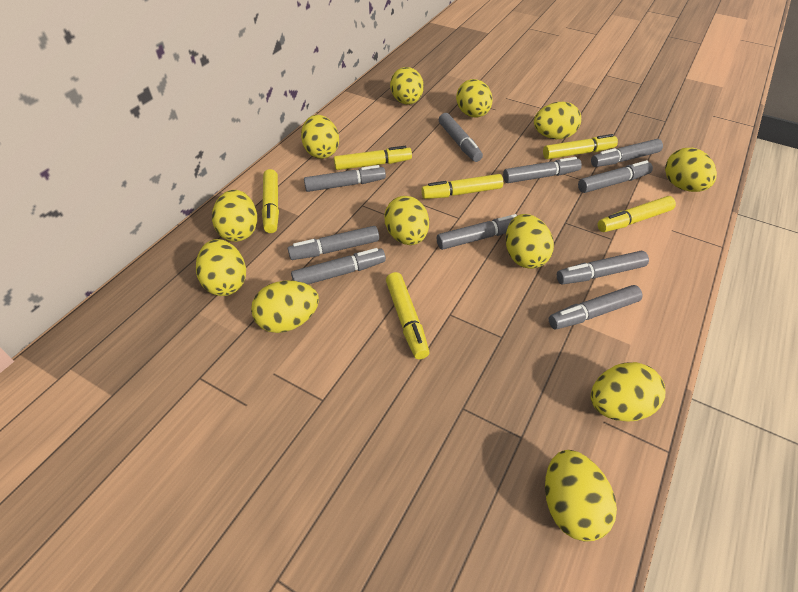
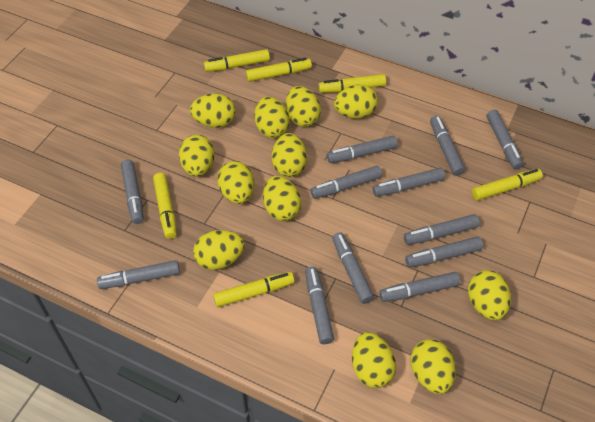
grey marker: 10 -> 12

